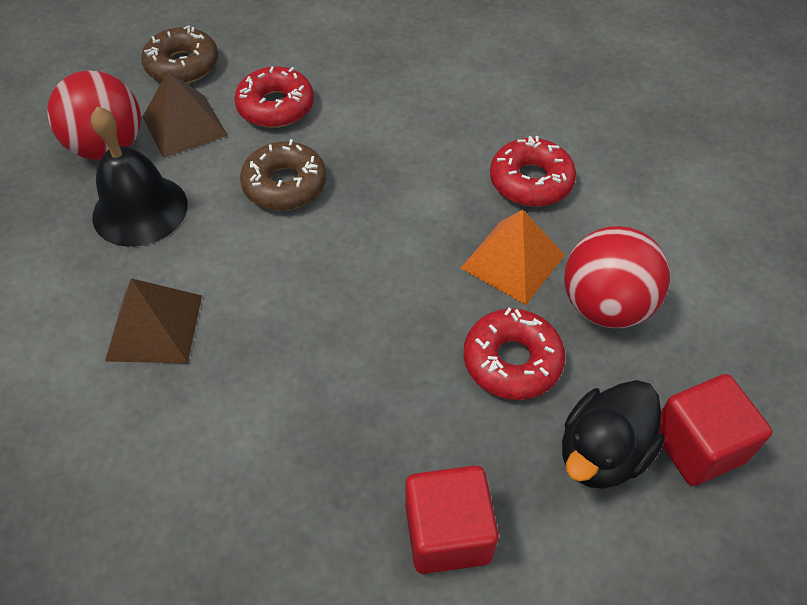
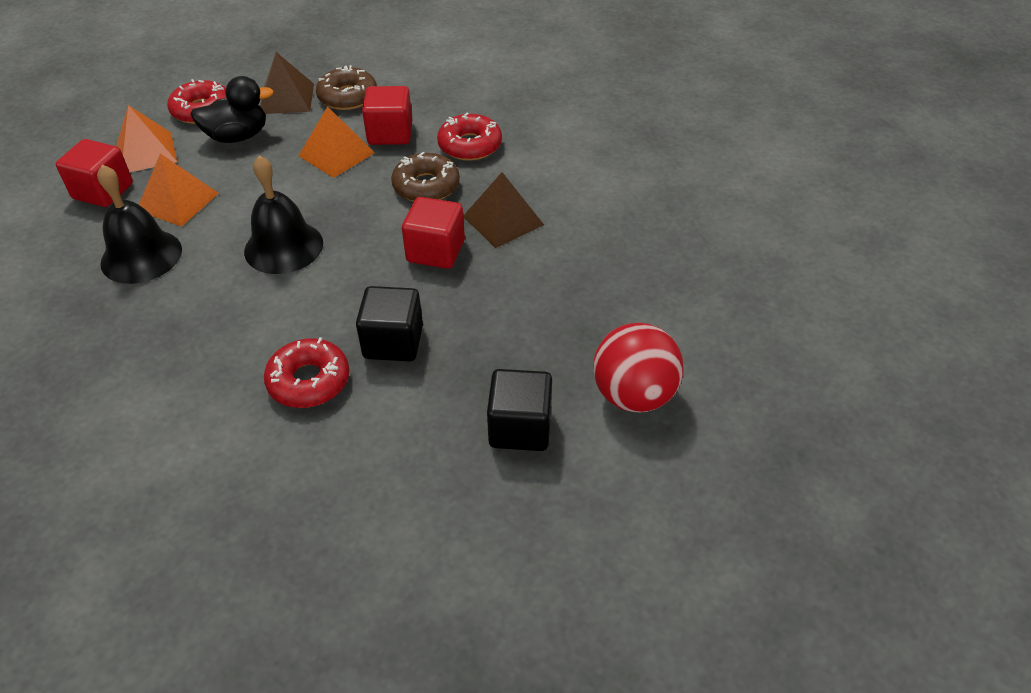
black bell: 1 -> 2
black cube: 0 -> 2
orange pyramid: 1 -> 3
red ball: 2 -> 1
red cube: 2 -> 3

